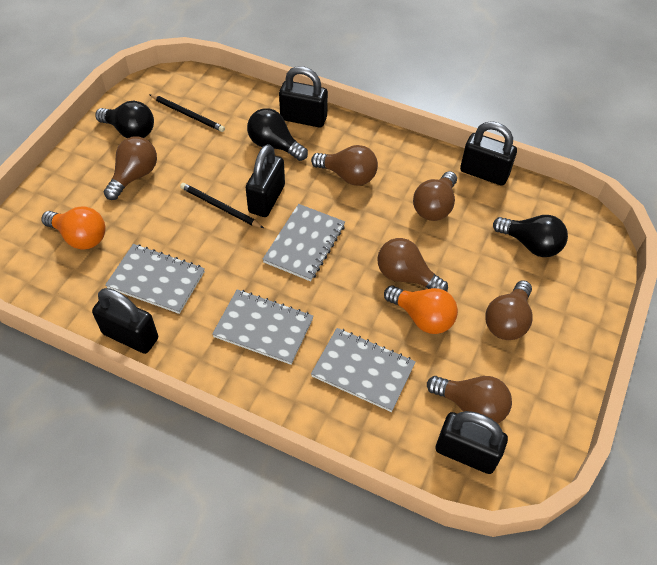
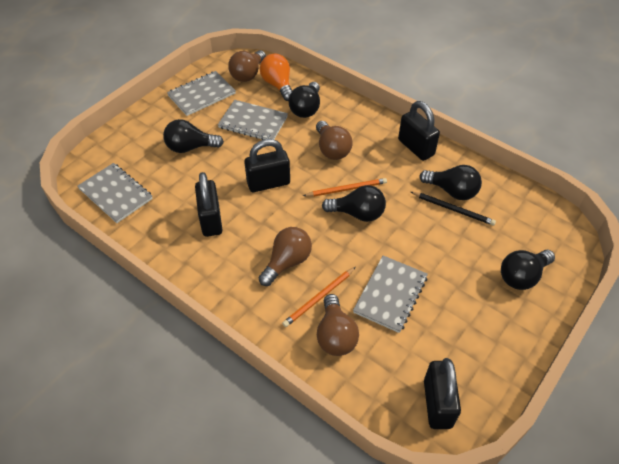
black light bulb: 3 -> 5
black padlock: 5 -> 4
black pencil: 2 -> 1
brown light bulb: 6 -> 4
orange light bulb: 2 -> 1
orange pencil: 0 -> 2

